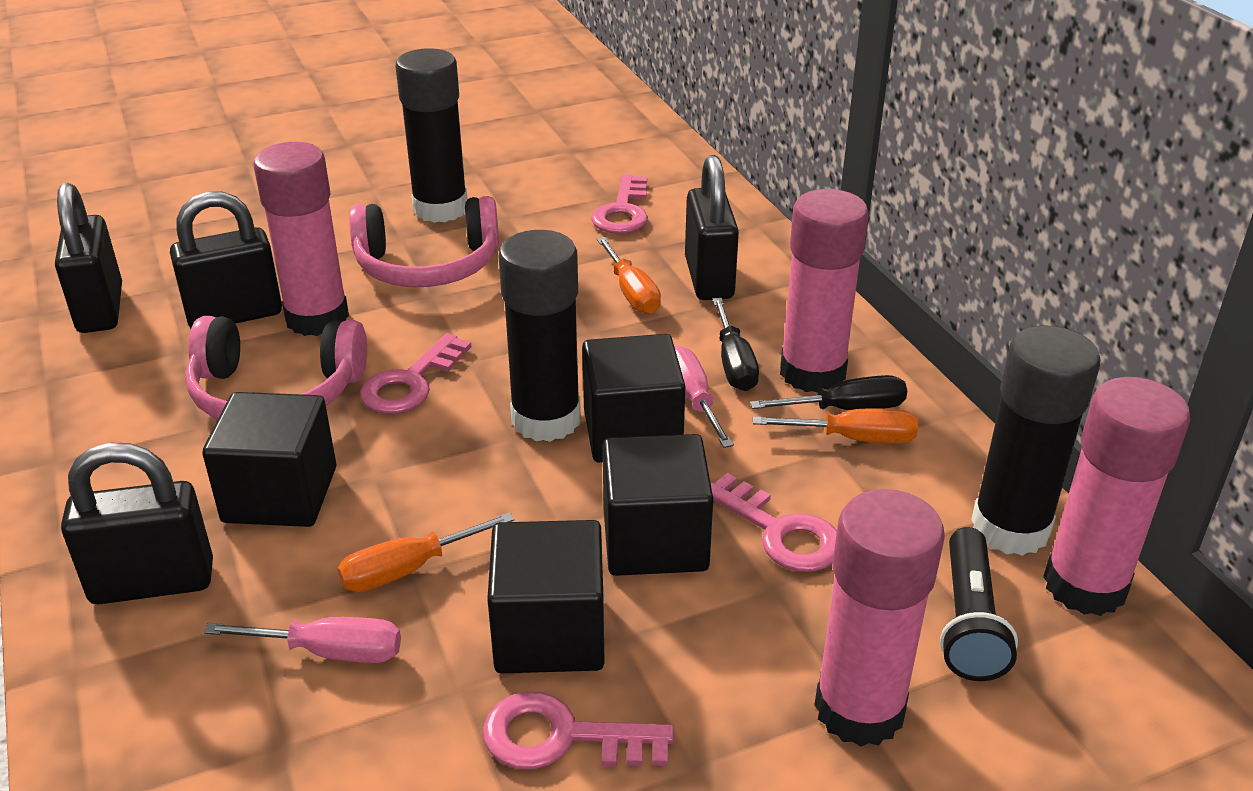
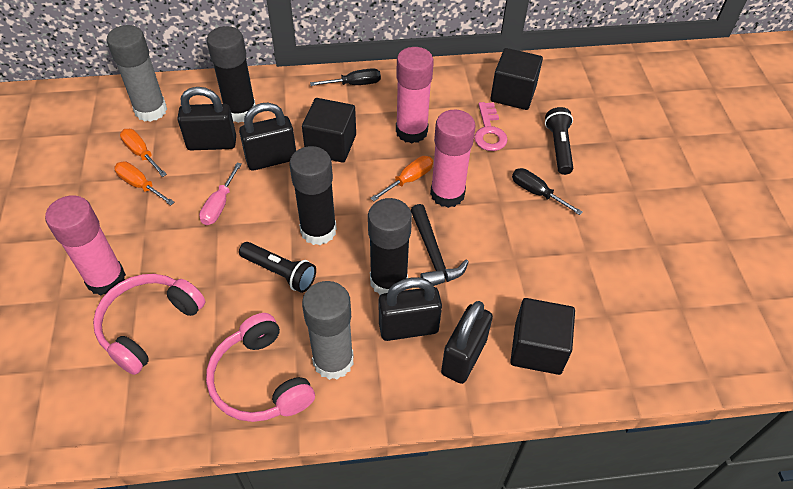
black cube: 4 -> 3
black flashlight: 1 -> 2
black hammer: 0 -> 1
grey glue stick: 0 -> 2
pink glue stick: 4 -> 3
pink key: 4 -> 1
pink screwdriver: 2 -> 1

